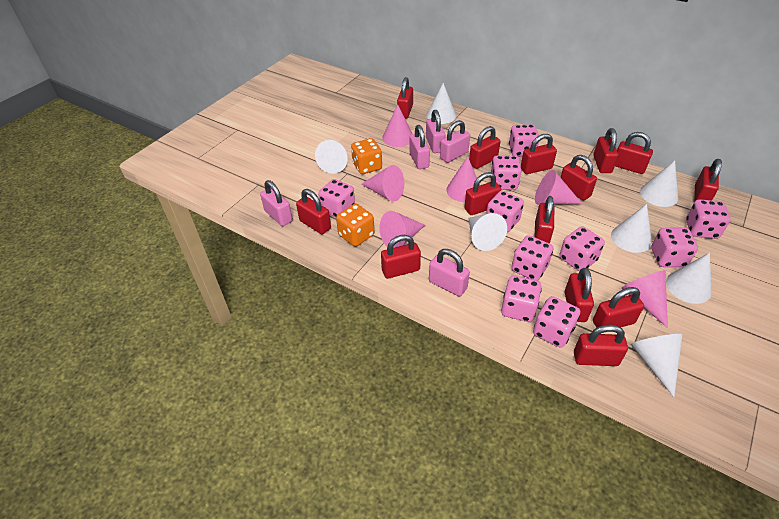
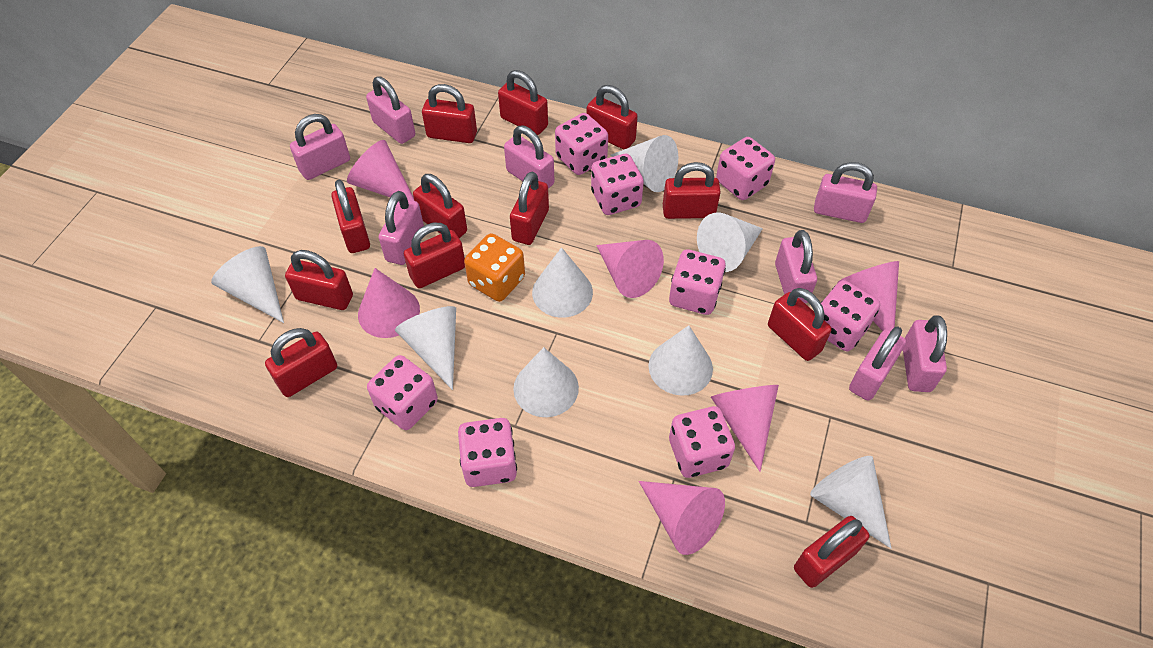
orange dice: 2 -> 1
pink dice: 10 -> 8
pink padlock: 5 -> 8
red padlock: 14 -> 12
white cone: 7 -> 8

